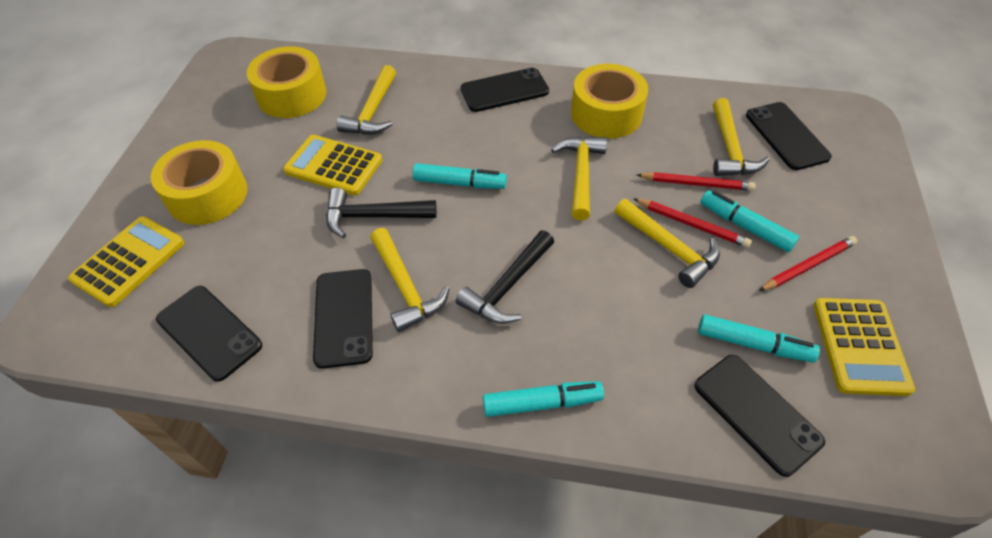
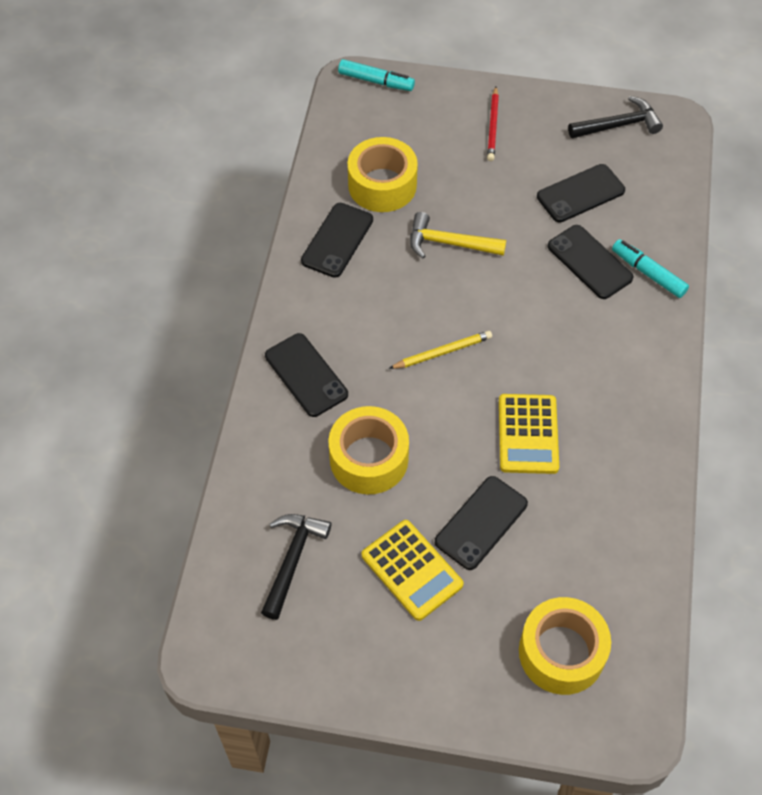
red pencil: 3 -> 1
turquoise marker: 4 -> 2
yellow calculator: 3 -> 2
yellow hammer: 5 -> 1
yellow pencil: 0 -> 1

